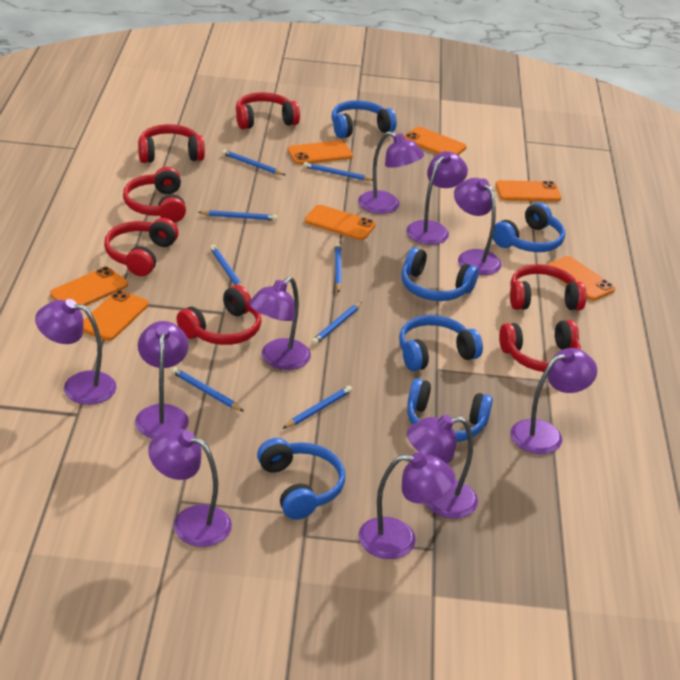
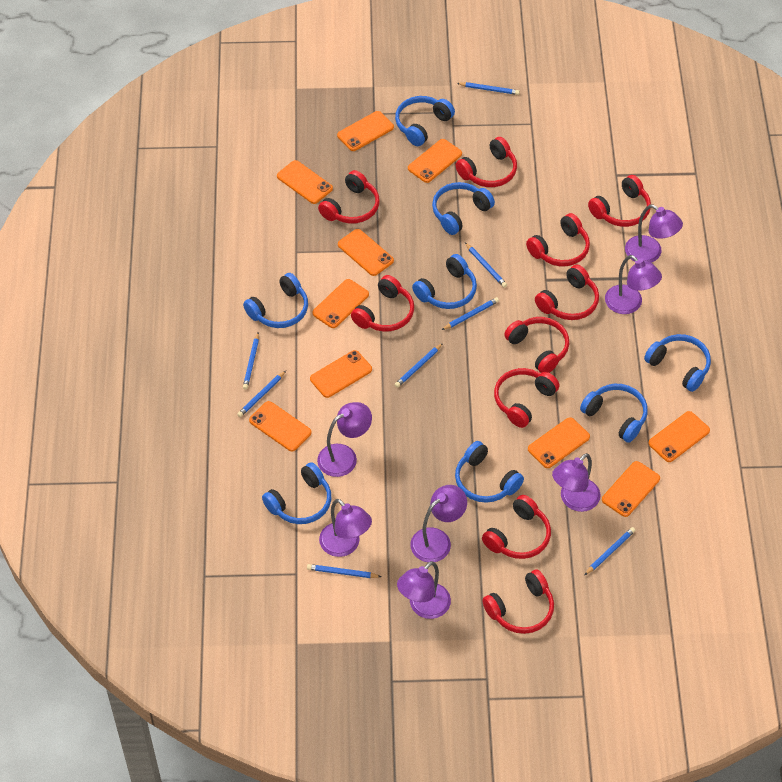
blue headphones: 6 -> 8
orange phone: 7 -> 10
purple lamp: 10 -> 7
red headphones: 7 -> 10

